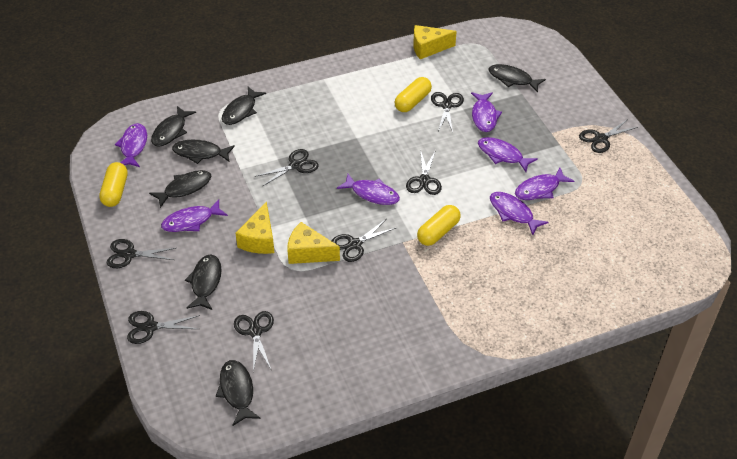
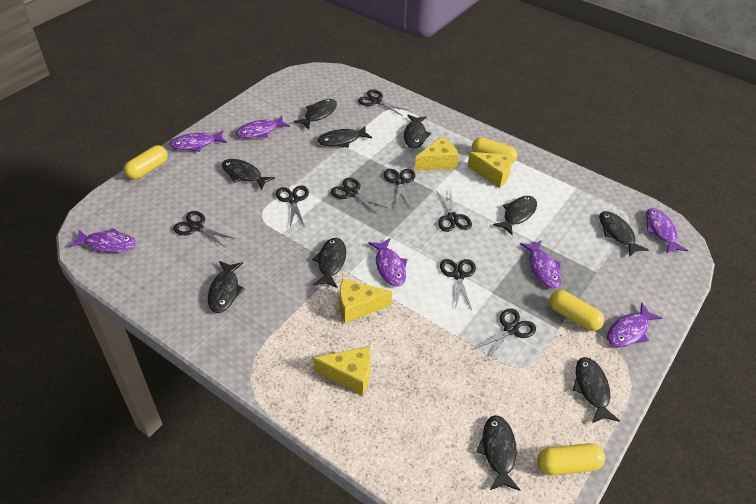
black fish: 7 -> 10
yellow capsule: 3 -> 4
yellow cheese: 3 -> 4

